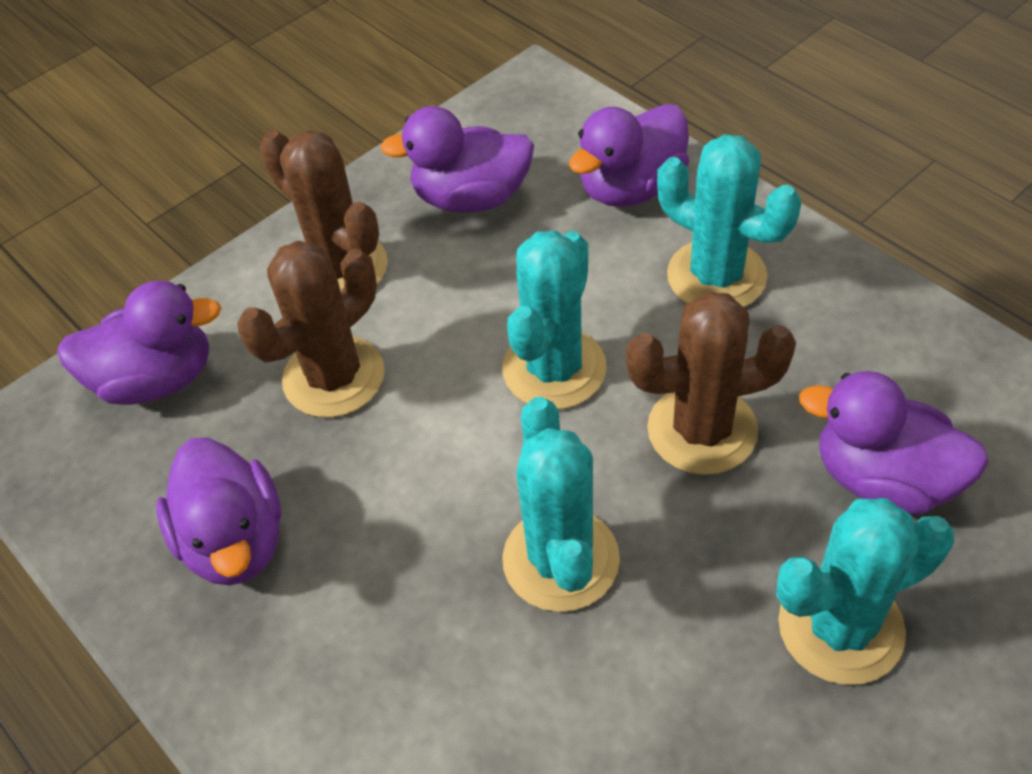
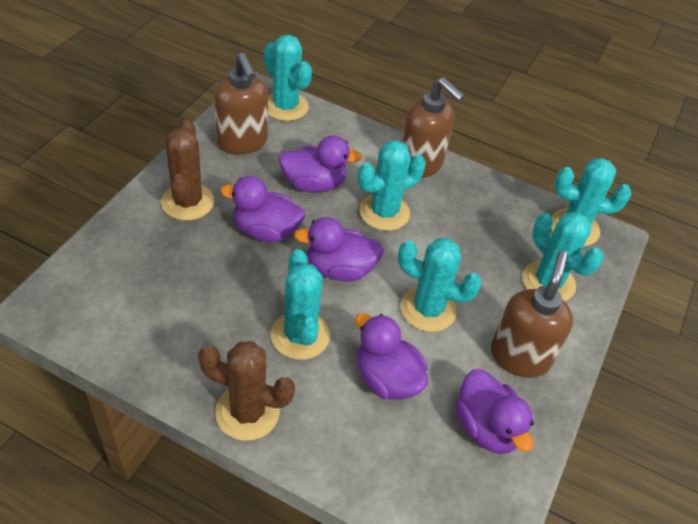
brown cactus: 3 -> 2
brown soap dispenser: 0 -> 3
turquoise cactus: 4 -> 6

